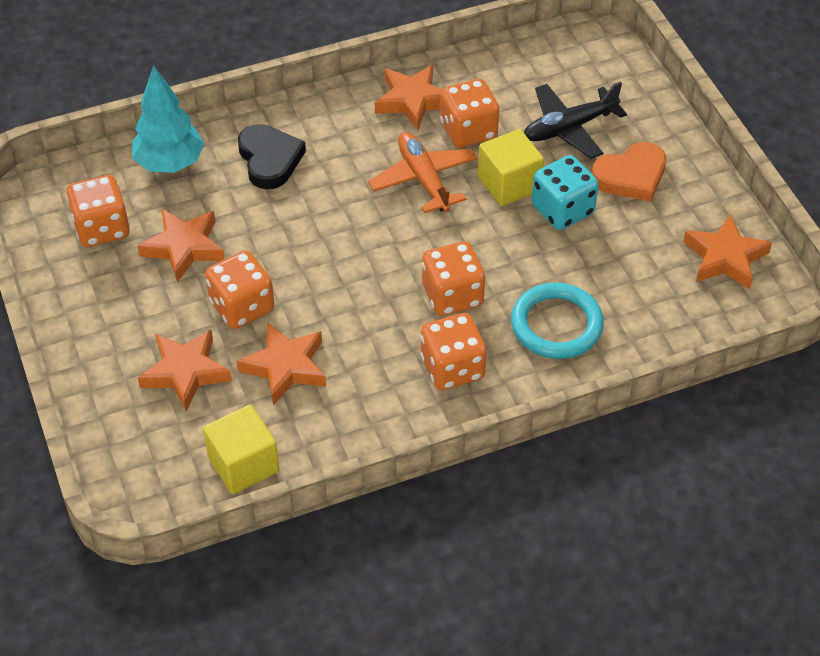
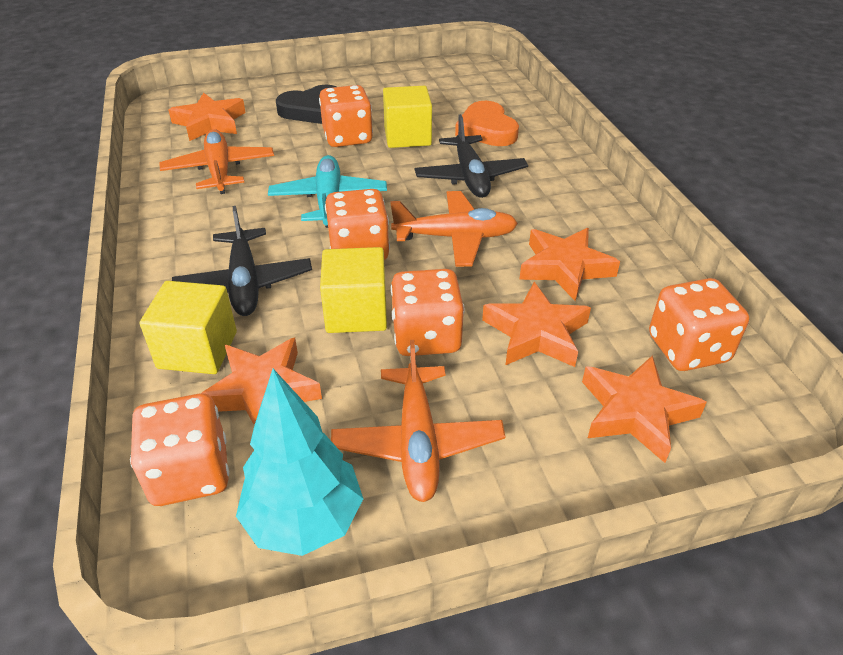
black plane: 1 -> 2
orange plane: 1 -> 3
turquoise dice: 1 -> 0
turquoise plane: 0 -> 1
turquoise ring: 1 -> 0
yellow cube: 2 -> 3

